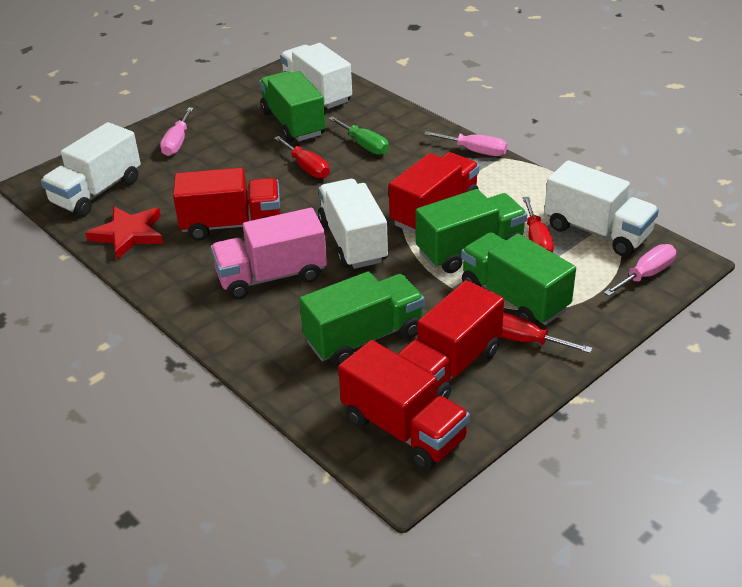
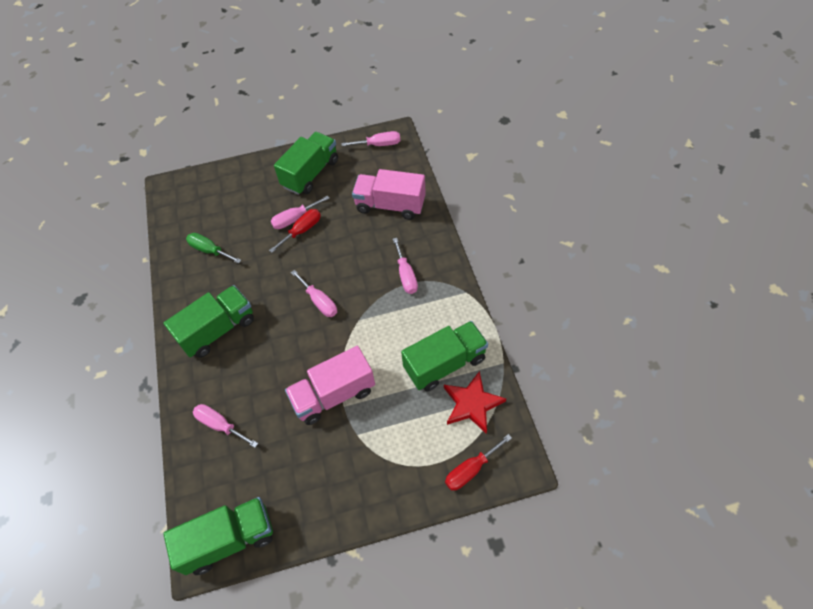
pink screwdriver: 3 -> 5
pink truck: 1 -> 2
red screwdriver: 3 -> 2
red truck: 4 -> 0
white truck: 4 -> 0

